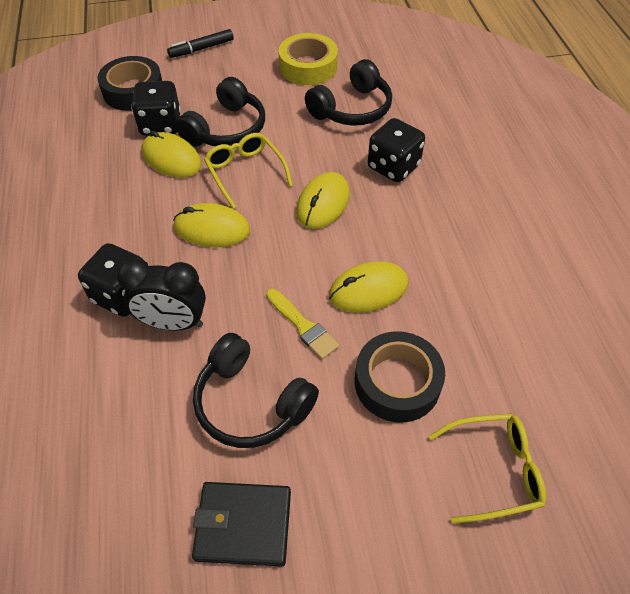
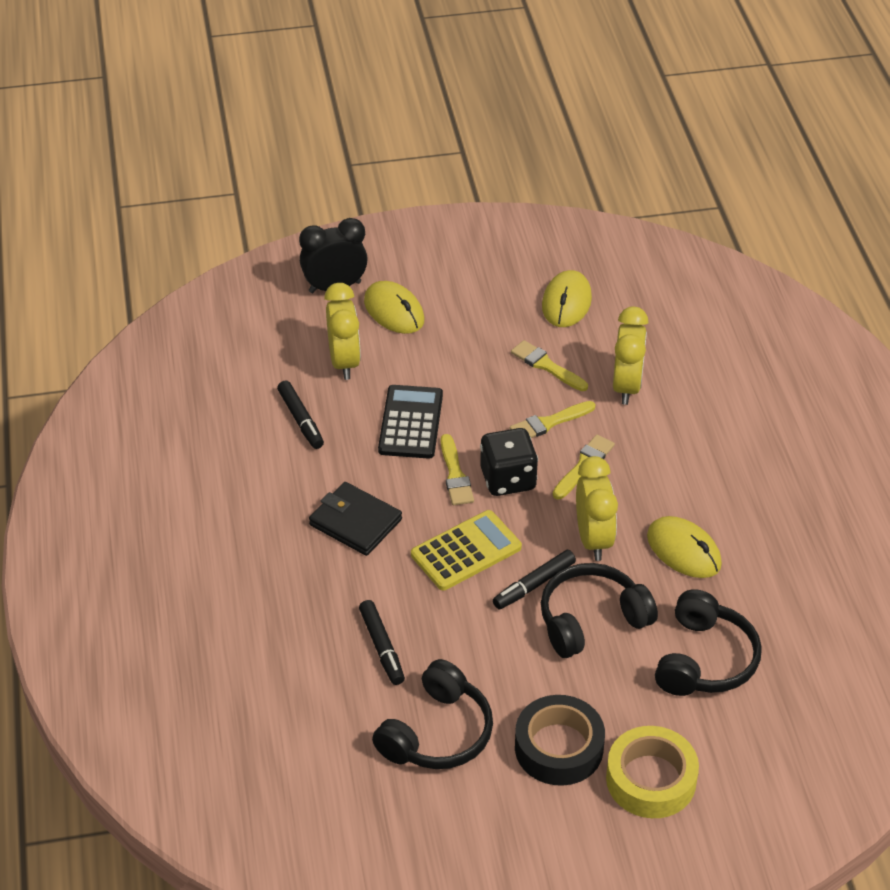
black calculator: 0 -> 1
black dice: 3 -> 1
black marker: 1 -> 3
black tape: 2 -> 1
yellow brush: 1 -> 4
yellow calculator: 0 -> 1
yellow clock: 0 -> 3
yellow glasses: 2 -> 0
yellow mouse: 4 -> 3

